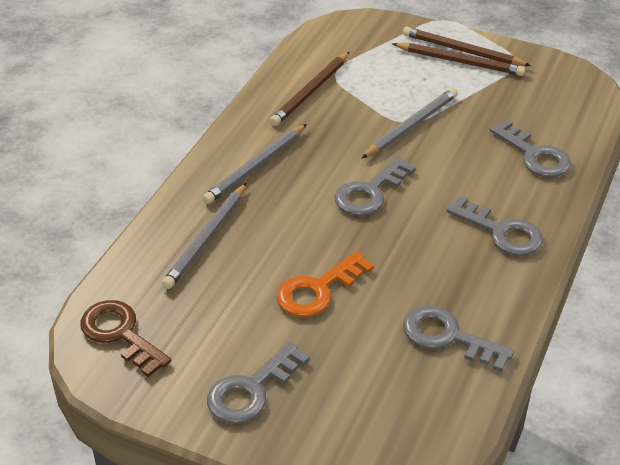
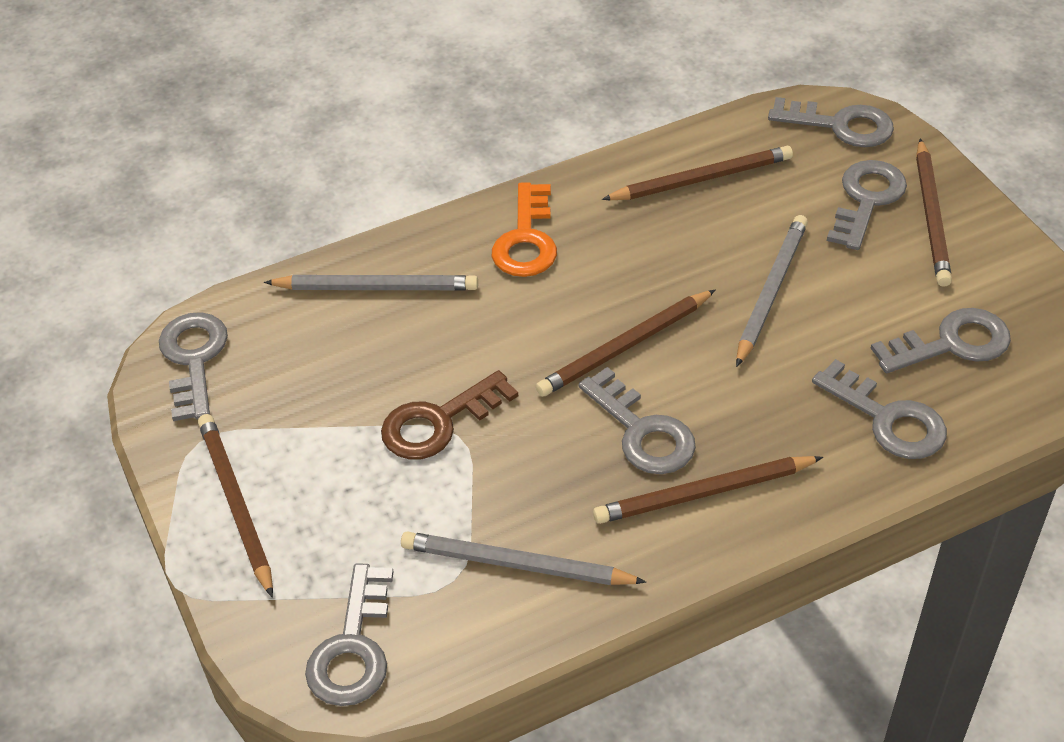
brown pencil: 3 -> 5
grey key: 5 -> 7

